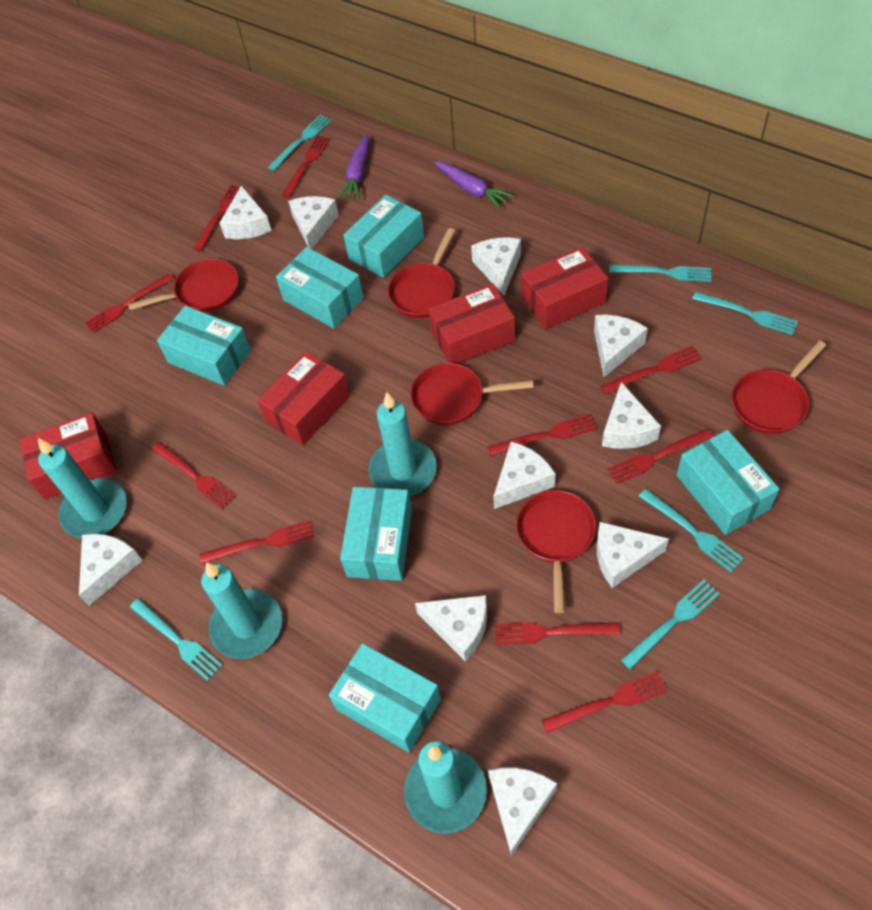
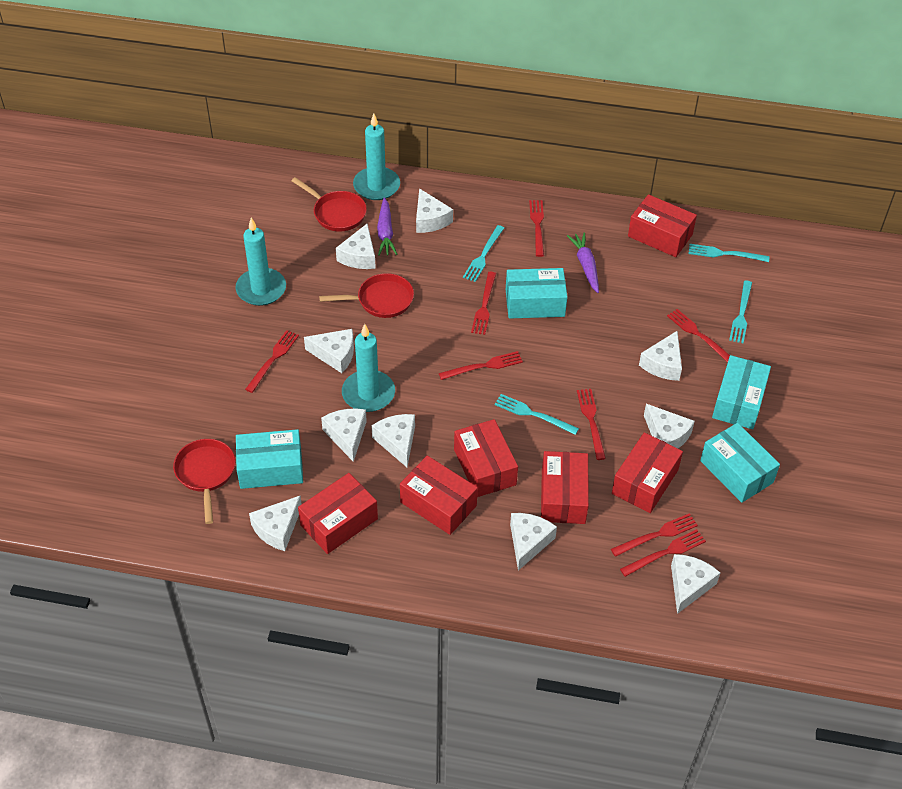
red box: 4 -> 6
red fork: 10 -> 8
red pan: 5 -> 3
turquoise box: 6 -> 4
turquoise candle: 4 -> 3
turquoise fork: 6 -> 4

